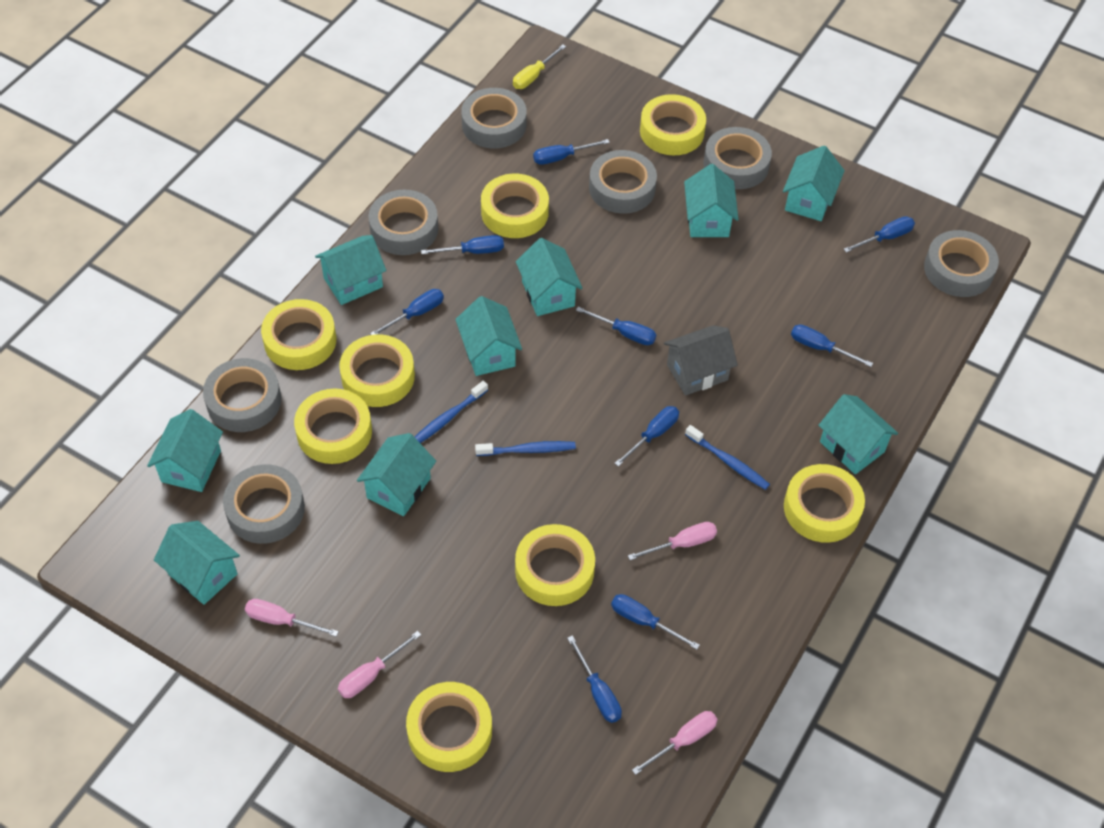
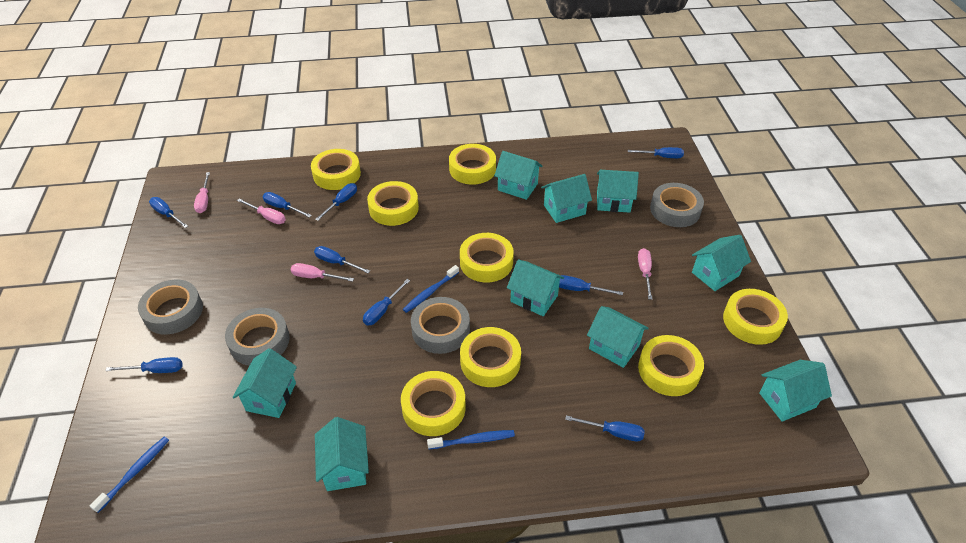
grey house: 1 -> 0
grey tape: 7 -> 4
yellow screwdriver: 1 -> 0

